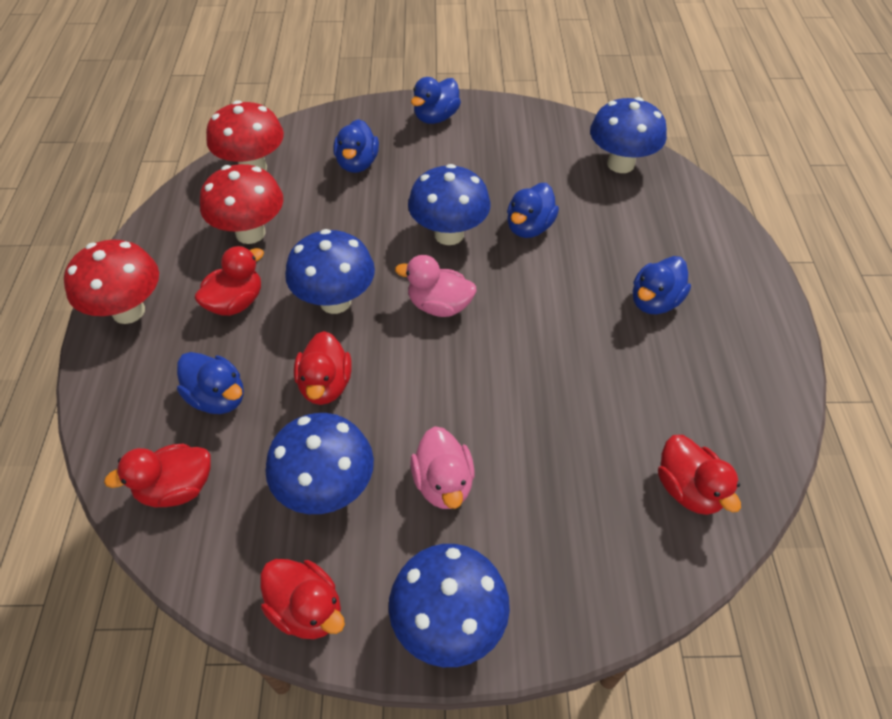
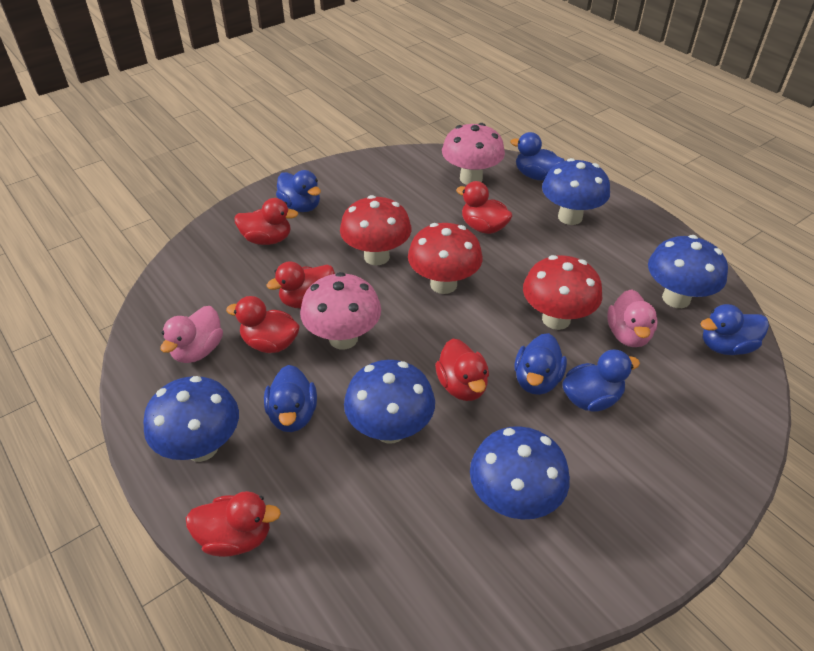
blue duck: 5 -> 6
pink mushroom: 0 -> 2
red duck: 5 -> 6

